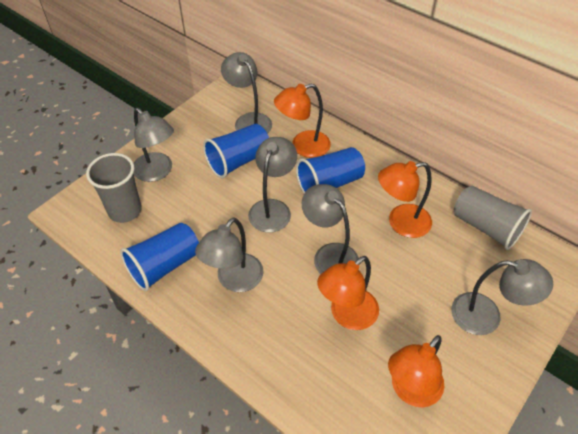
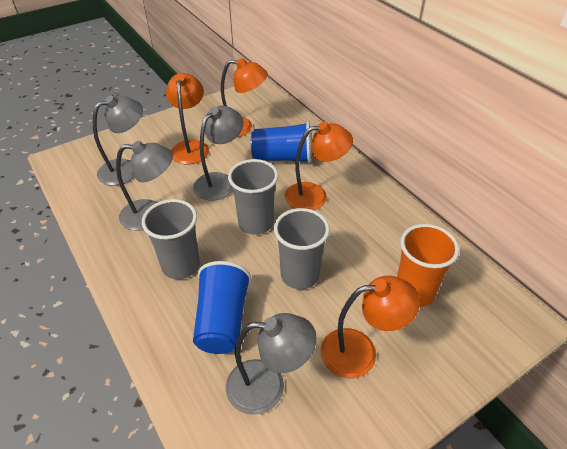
blue cup: 3 -> 2
grey cup: 2 -> 3
grey lamp: 6 -> 4
orange cup: 0 -> 1

